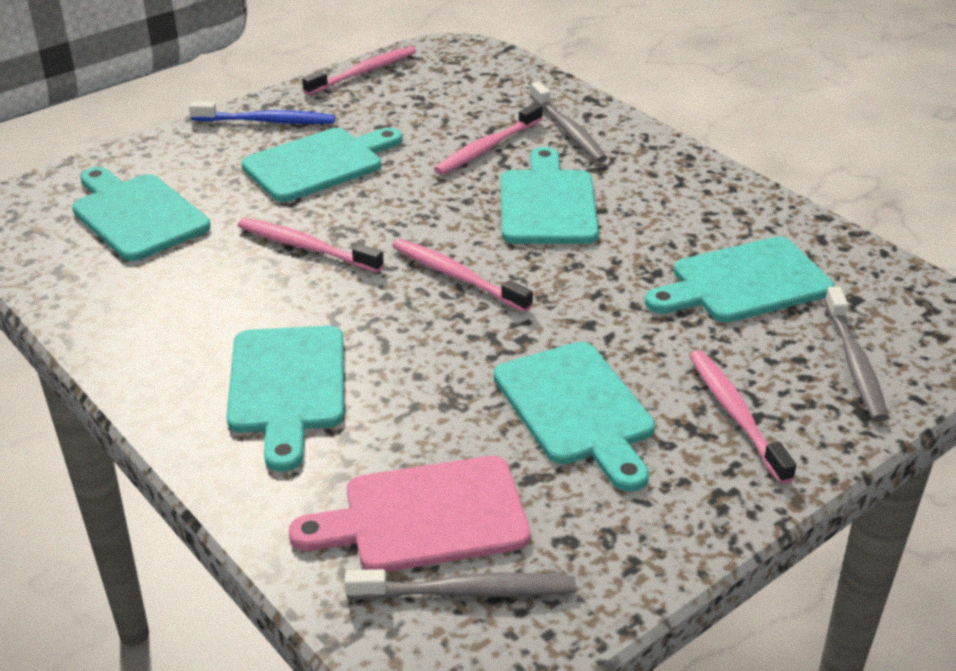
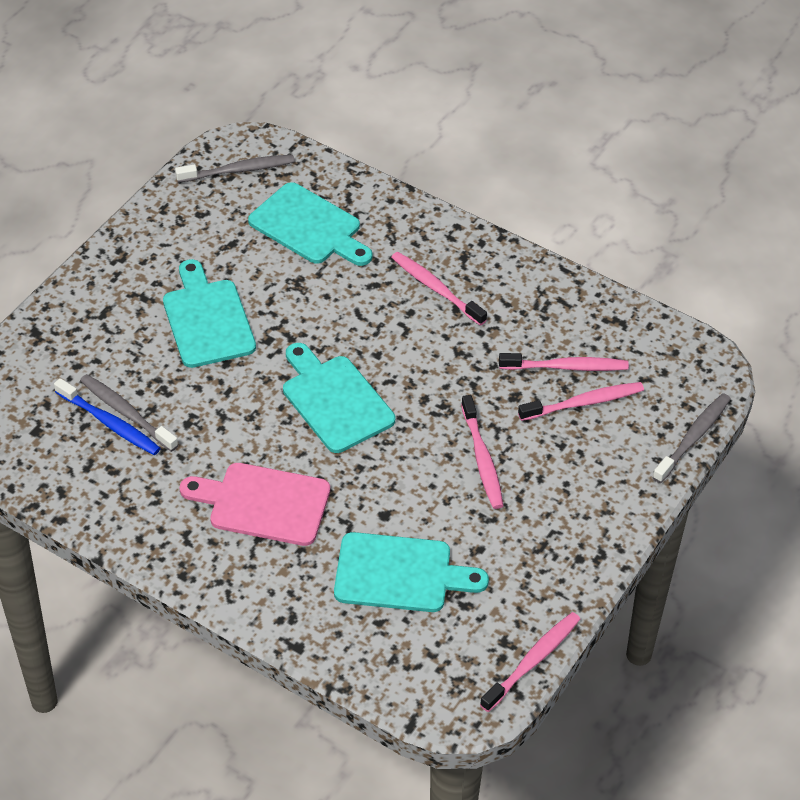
turquoise cutting board: 6 -> 4

